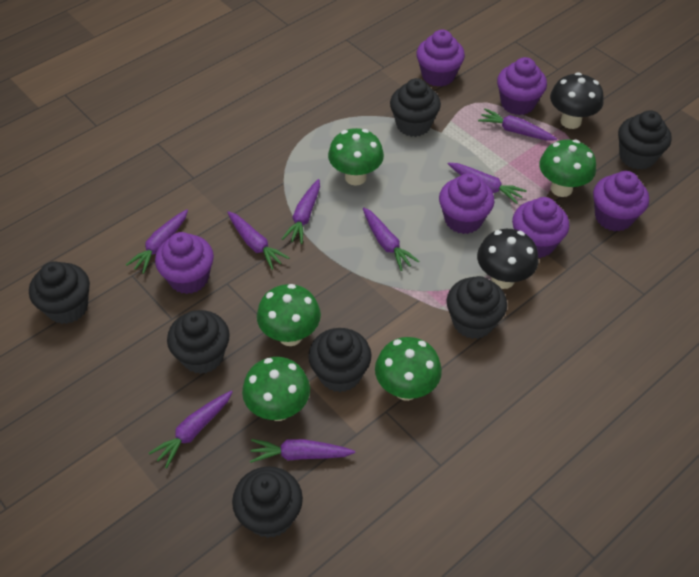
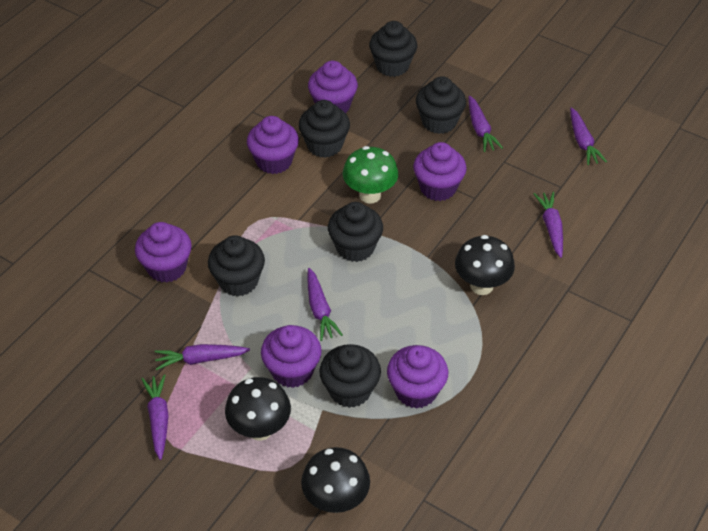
black cupcake: 7 -> 6
black mushroom: 2 -> 3
green mushroom: 5 -> 1
purple carrot: 8 -> 6

